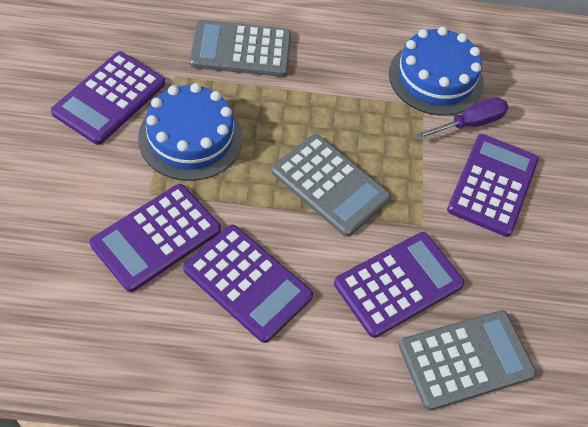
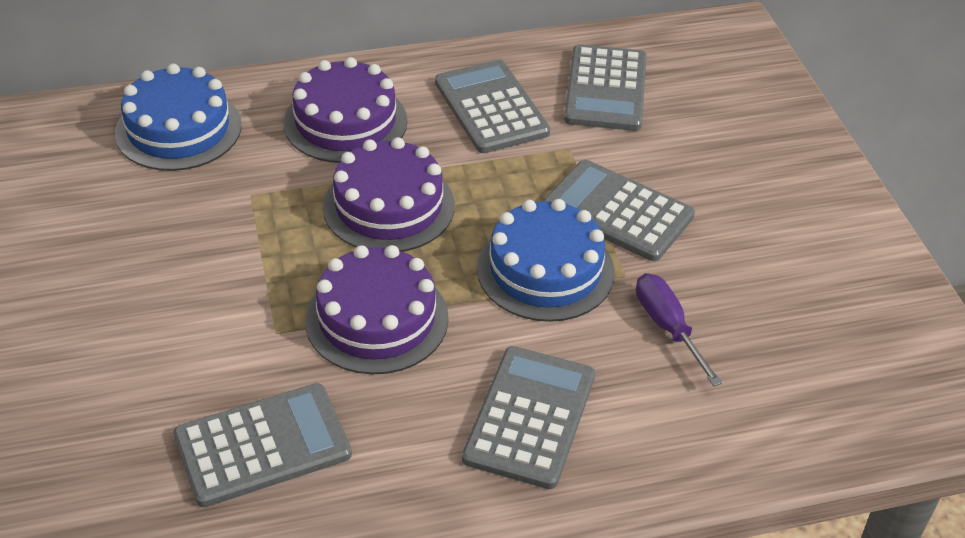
grey calculator: 3 -> 5
purple cake: 0 -> 3
purple calculator: 5 -> 0

